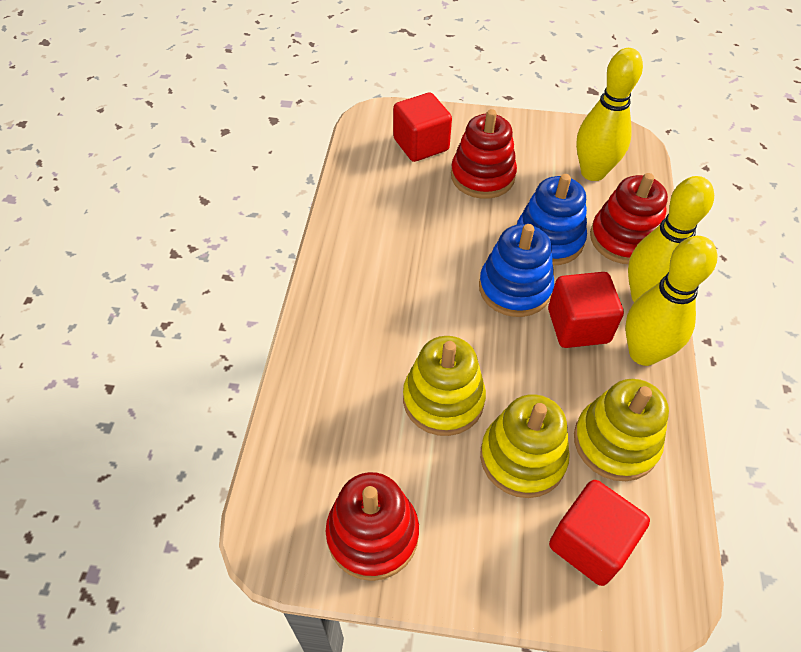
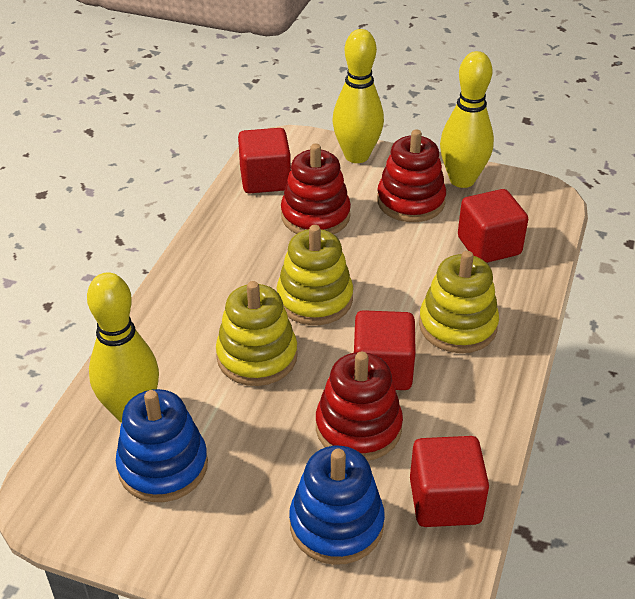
red cube: 3 -> 4

